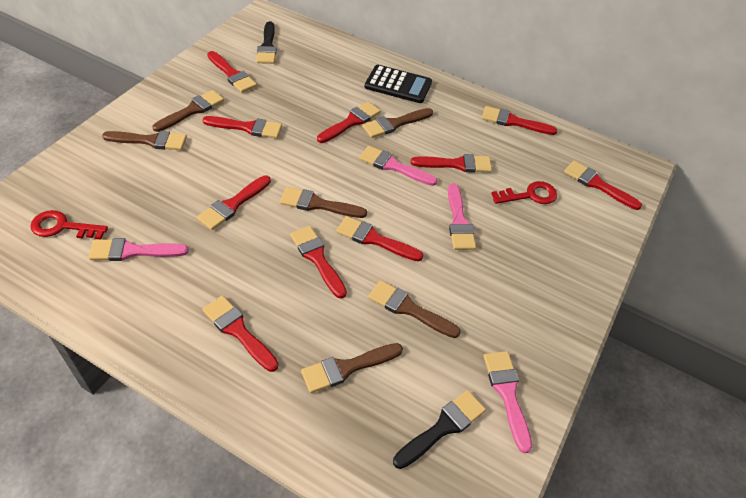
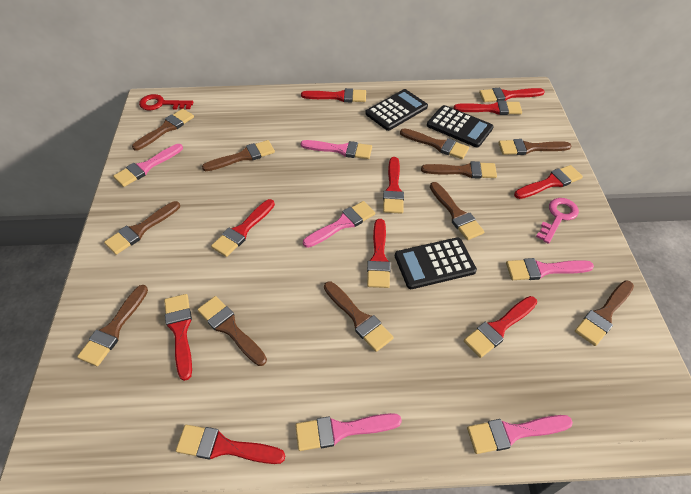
black brush: 2 -> 0
black calculator: 1 -> 3
brown brush: 6 -> 11
pink brush: 4 -> 6
pink key: 0 -> 1
red key: 2 -> 1

